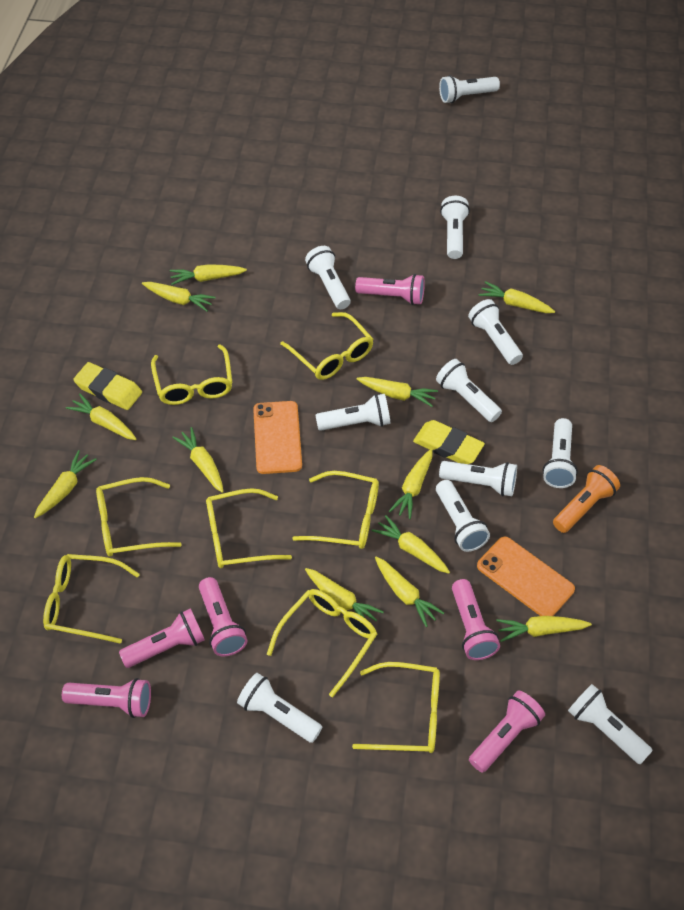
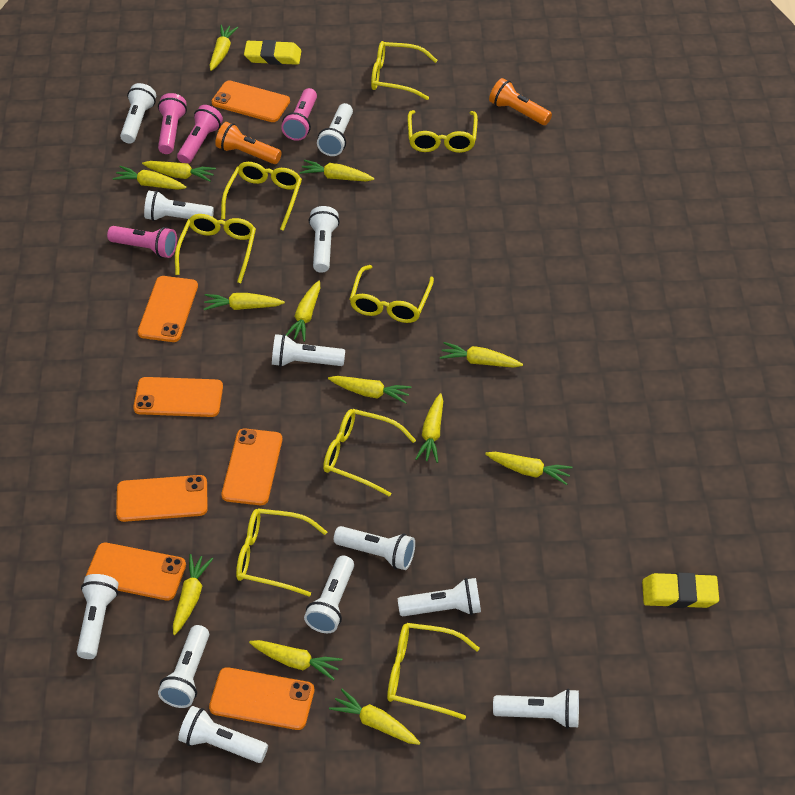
orange flashlight: 1 -> 2
orange phone: 2 -> 7
pink flashlight: 6 -> 4
white flashlight: 11 -> 12
yellow carrot: 12 -> 13

